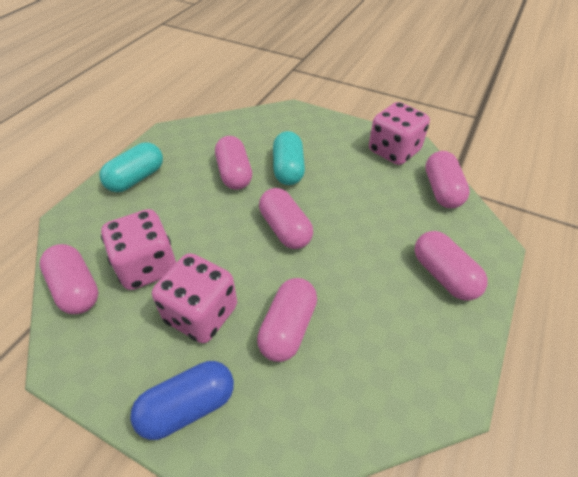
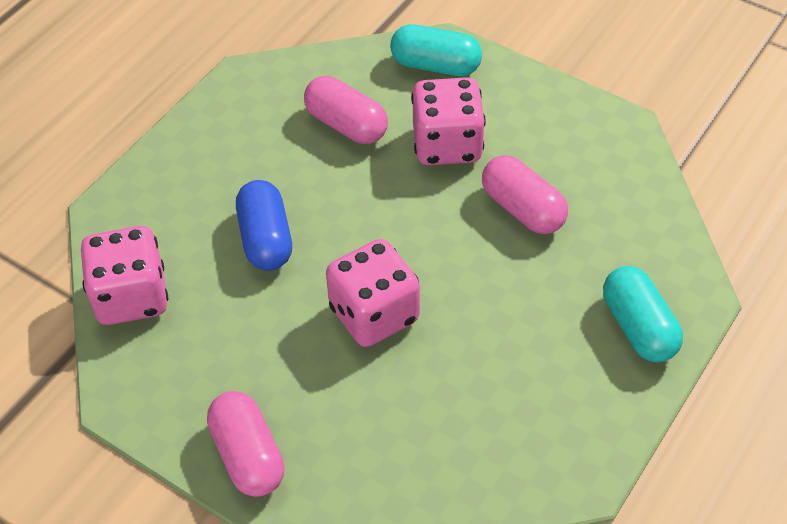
pink capsule: 6 -> 3

